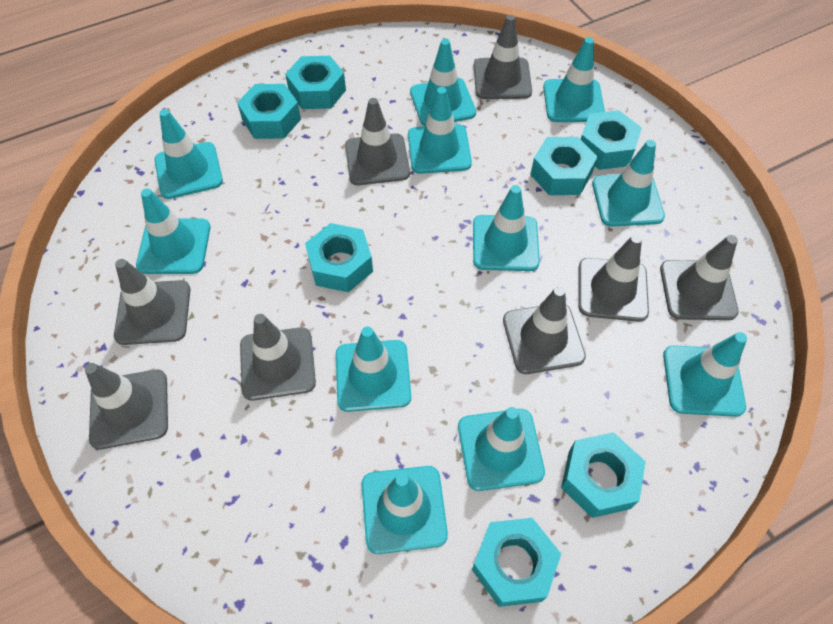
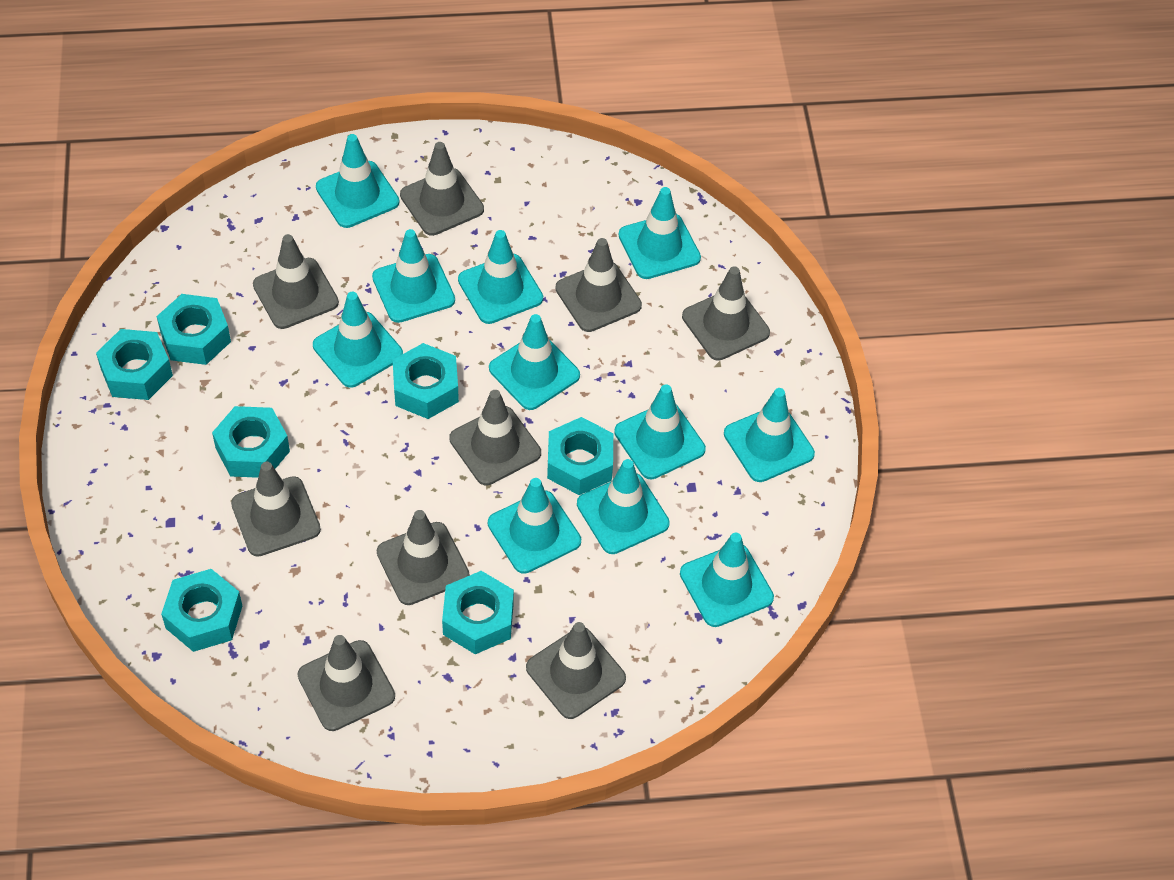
grey traffic cone: 8 -> 9

